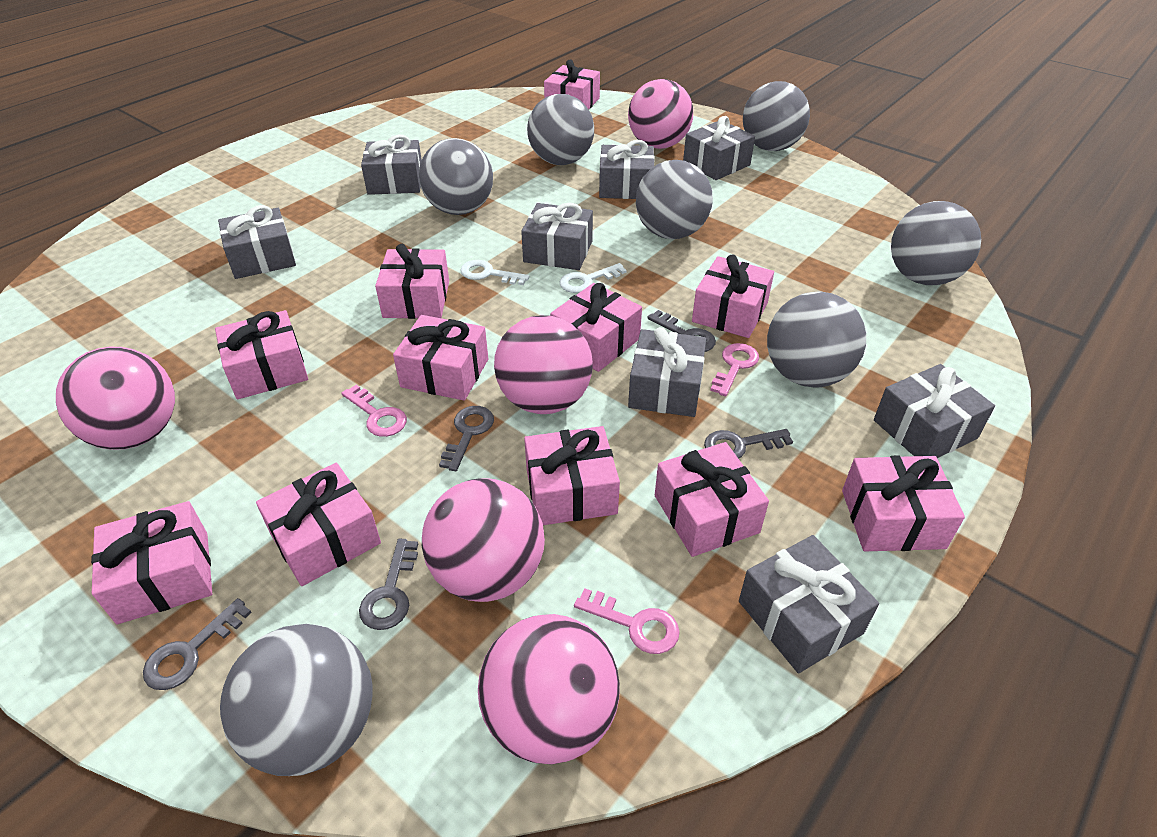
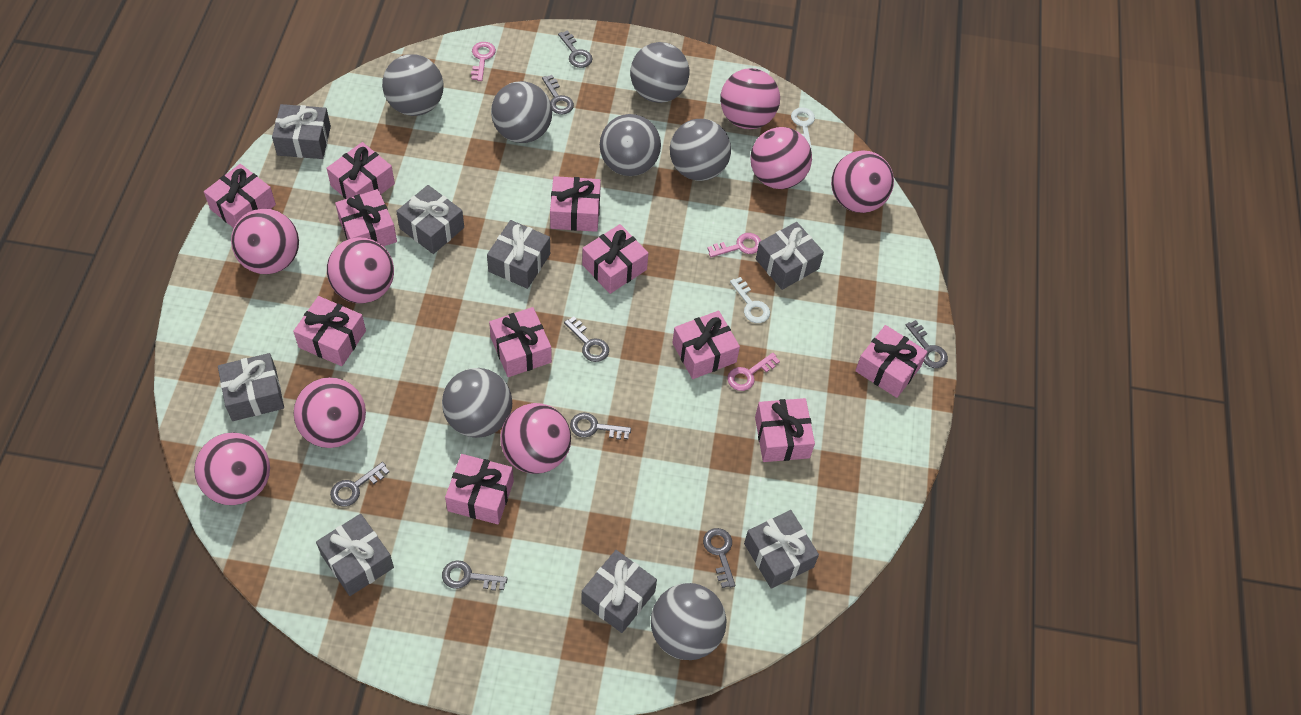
grey key: 5 -> 8
pink ball: 5 -> 8

